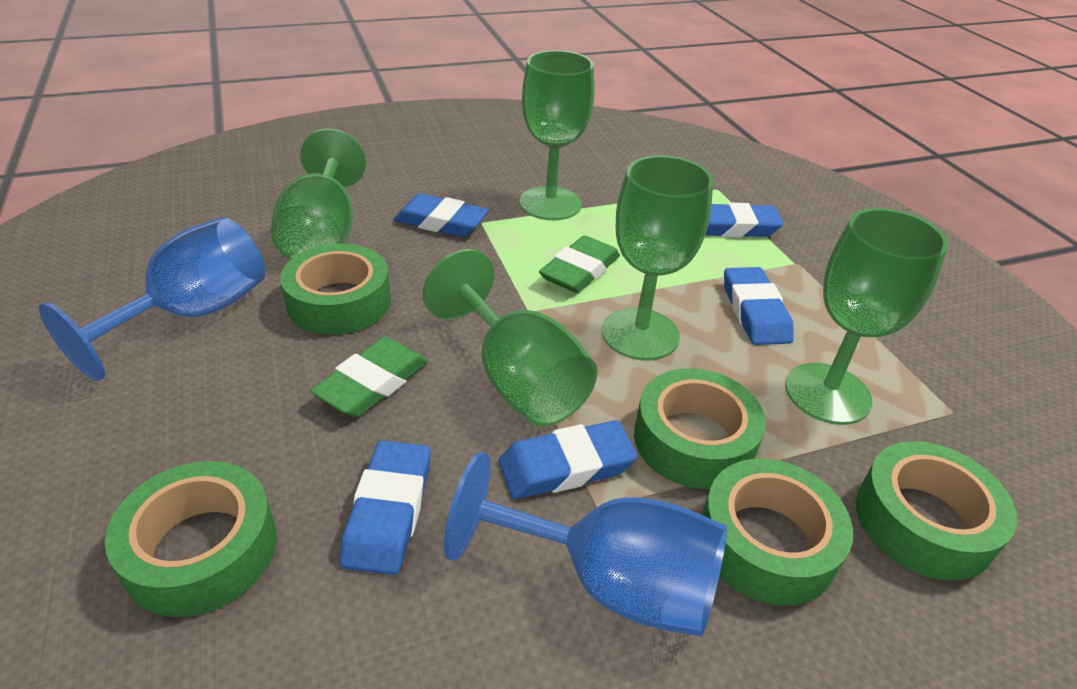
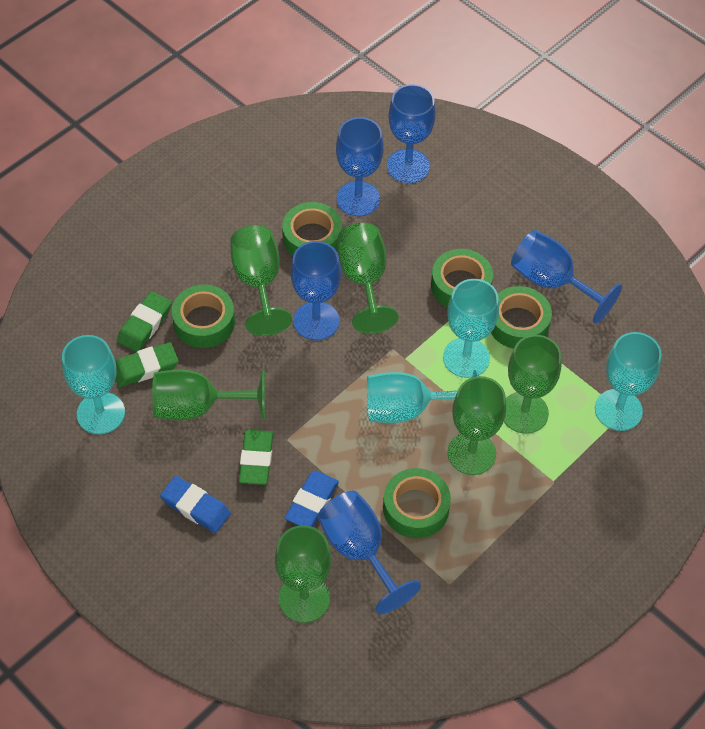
blue eraser: 5 -> 2
blue goblet: 2 -> 5
green eraser: 2 -> 3
green goblet: 5 -> 6
turquoise goblet: 0 -> 4

